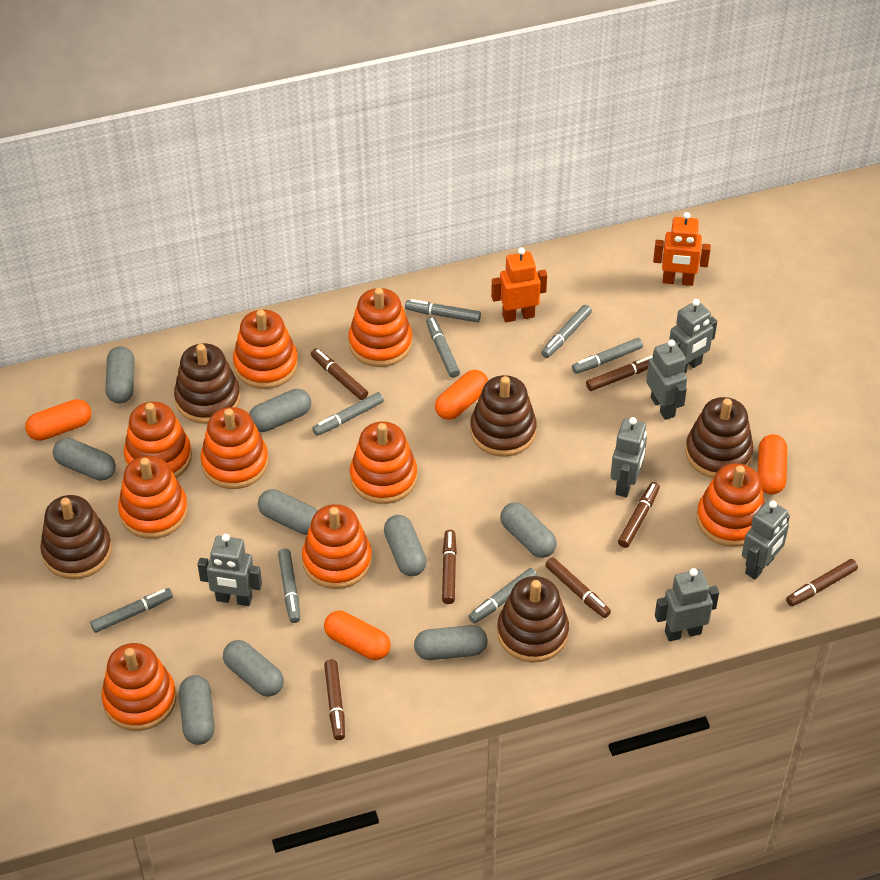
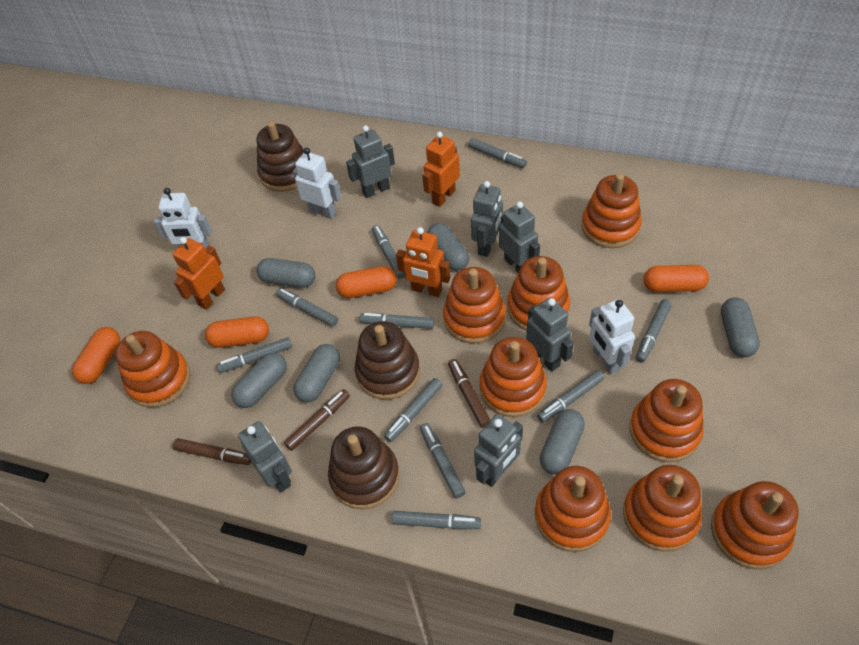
brown marker: 7 -> 3
brown stacking toy: 5 -> 3
grey capsule: 9 -> 6
grey marker: 8 -> 10
orange robot: 2 -> 3
white robot: 0 -> 3

